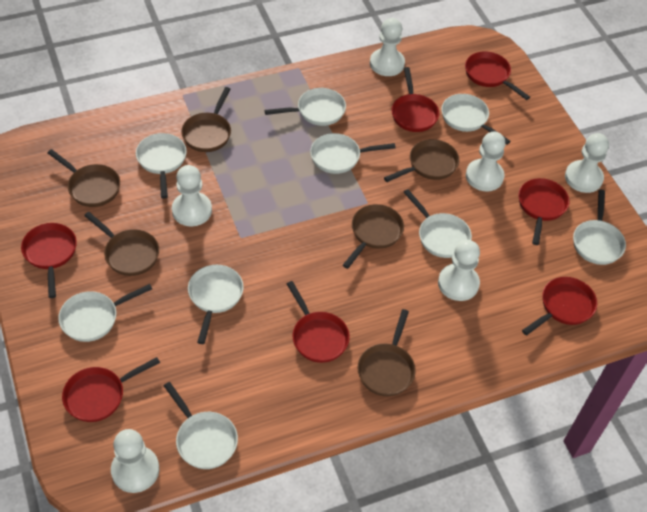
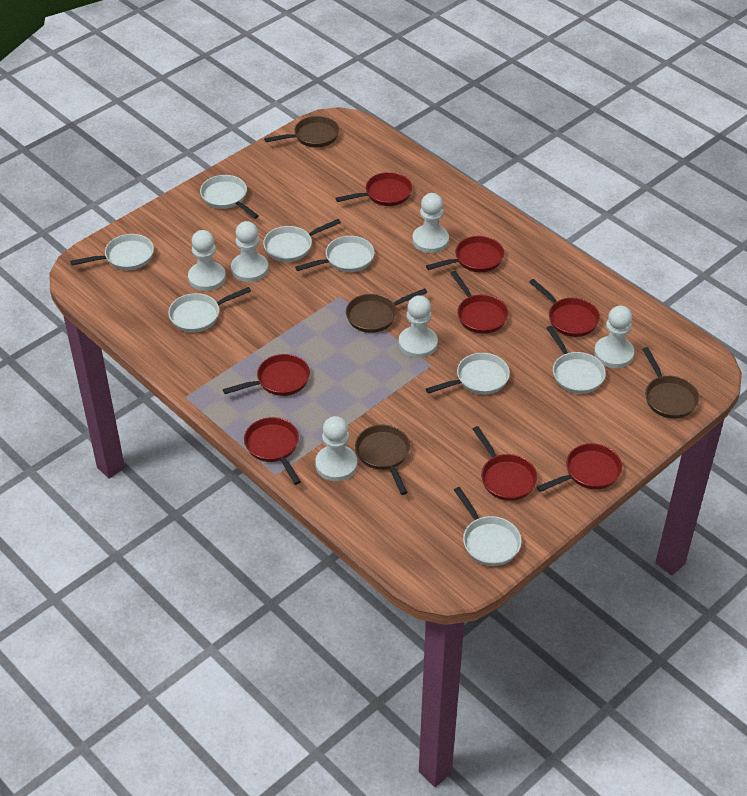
brown pan: 6 -> 4
red pan: 7 -> 8
white pan: 9 -> 8

